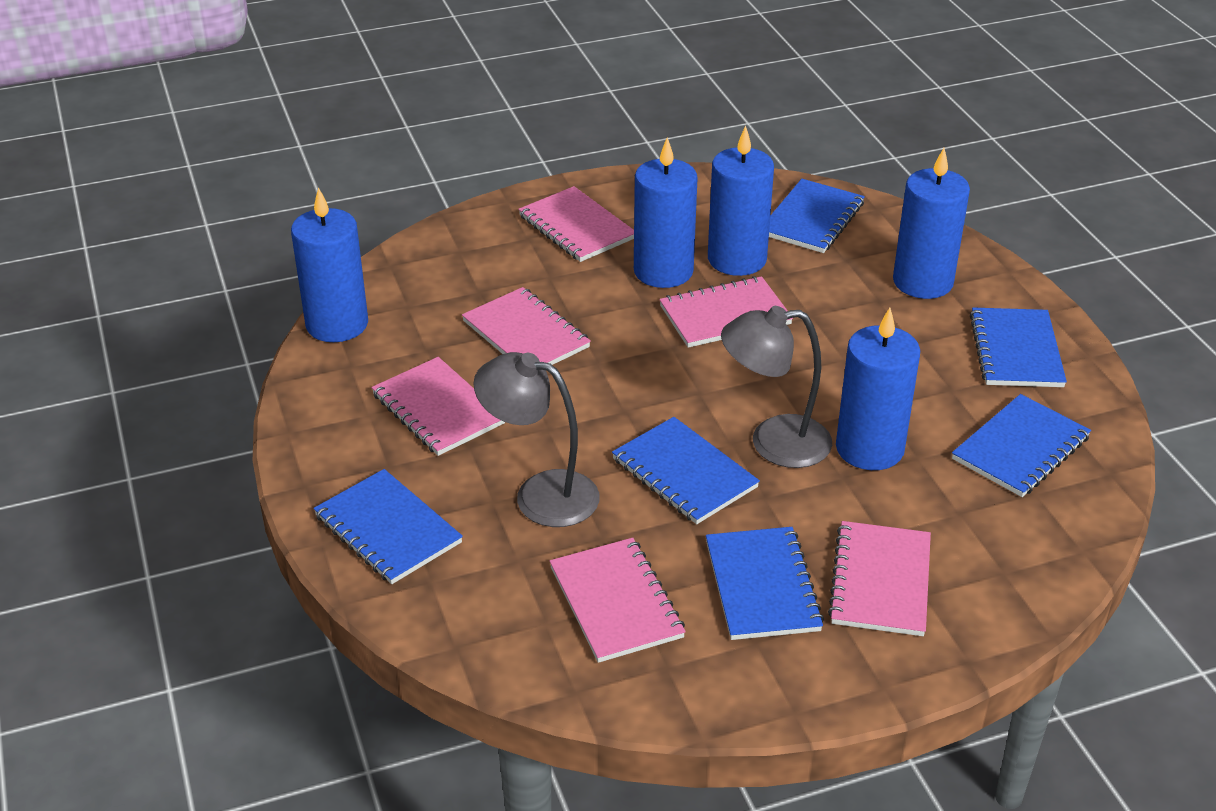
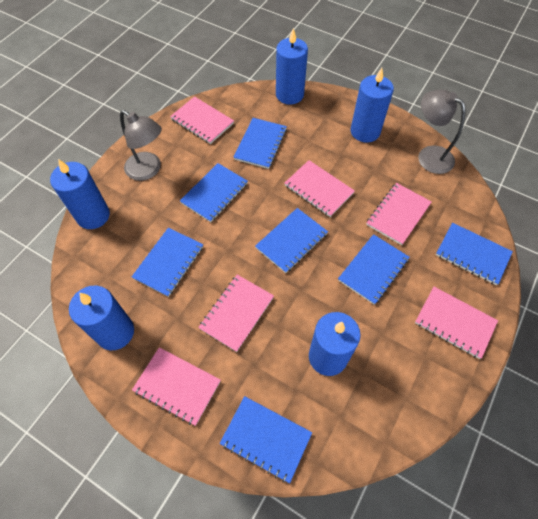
blue notebook: 6 -> 7

